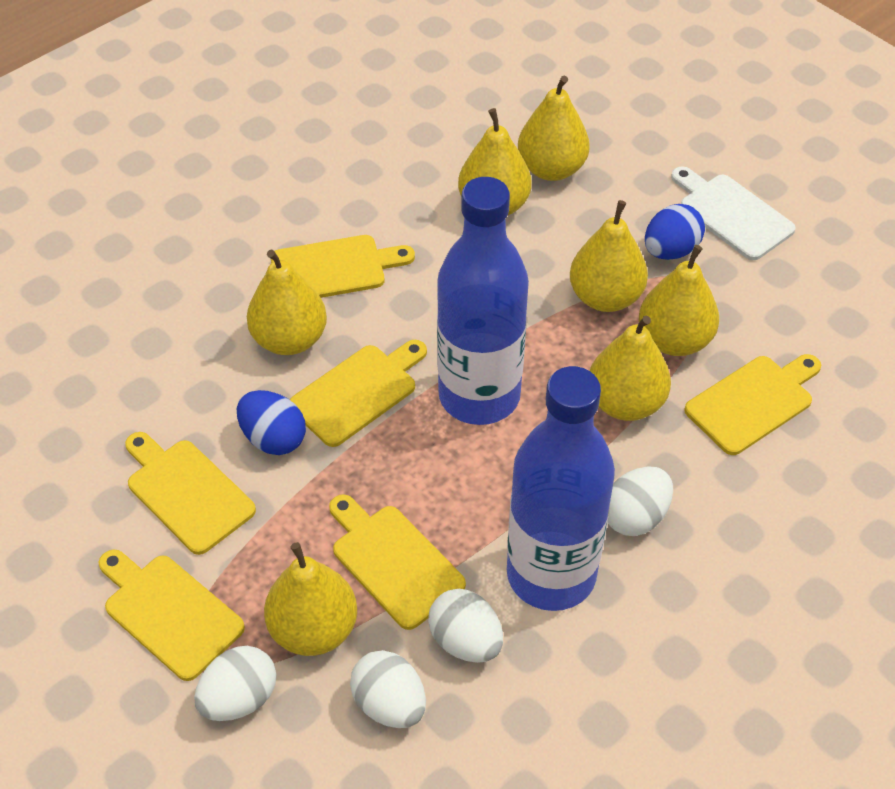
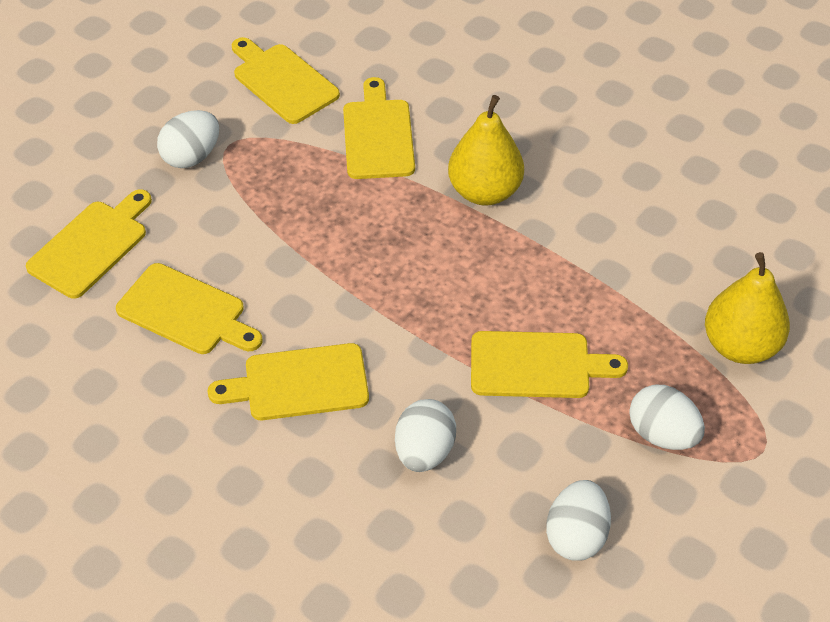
blue bottle: 2 -> 0
blue egg: 2 -> 0
white cutting board: 1 -> 0
yellow pear: 7 -> 2

